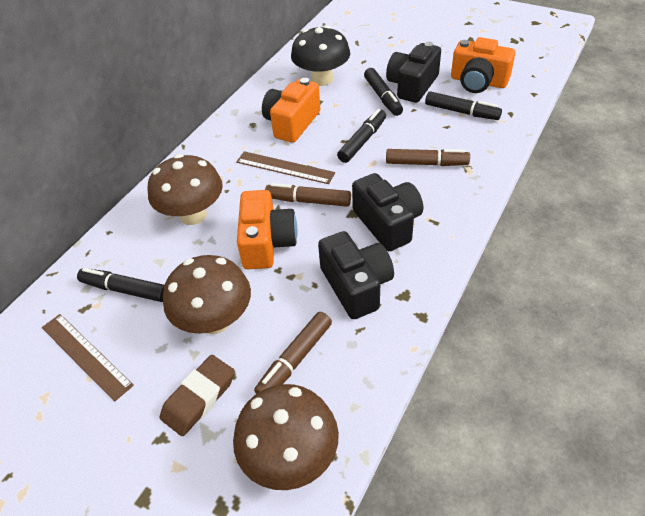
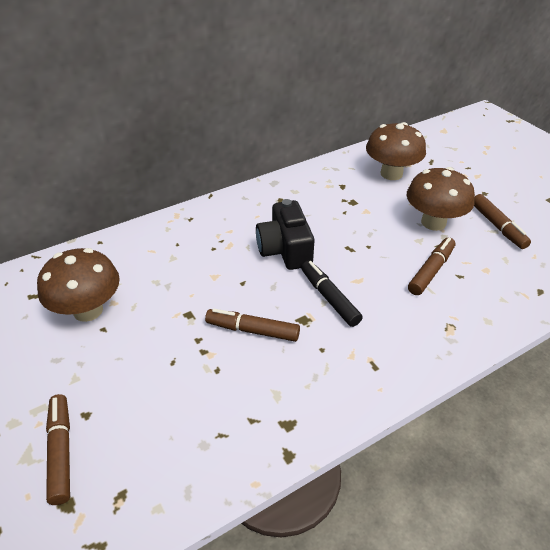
black camera: 3 -> 1
black marker: 4 -> 1
black mushroom: 1 -> 0
brown eraser: 1 -> 0
brown marker: 3 -> 4
brown ruler: 2 -> 0
orange camera: 3 -> 0

